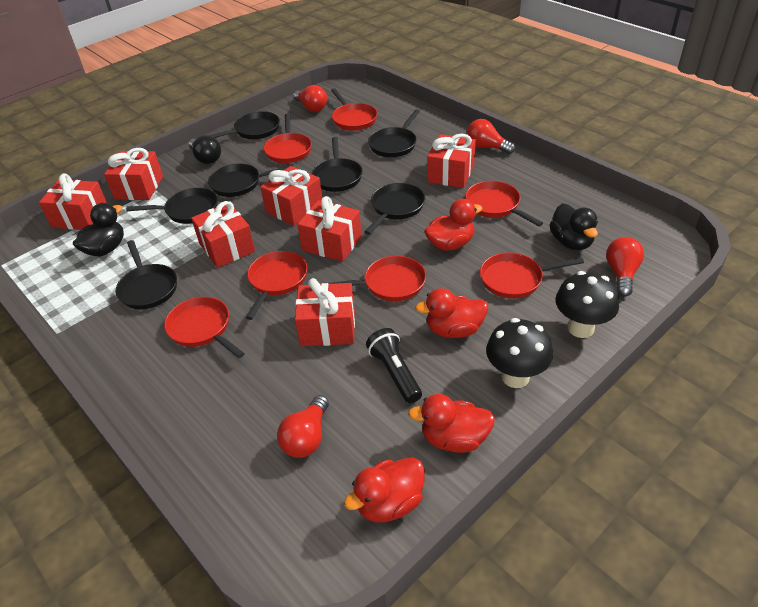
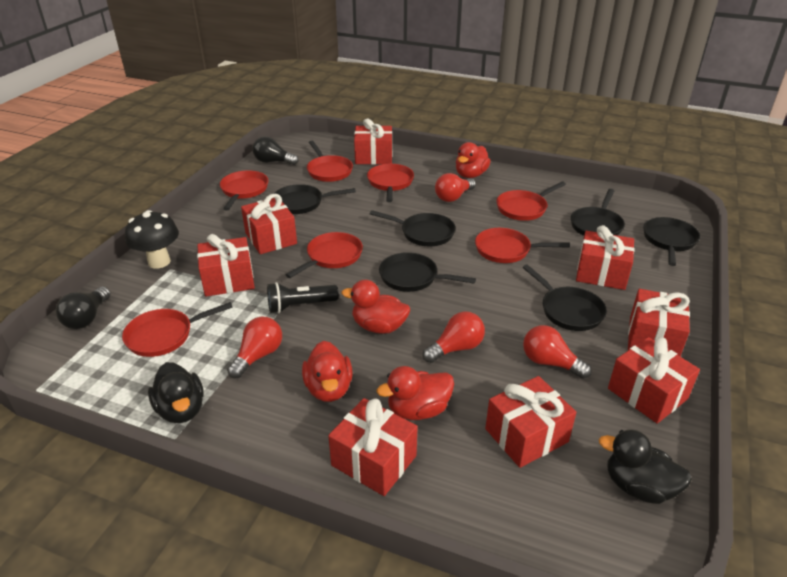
black light bulb: 1 -> 2
black mushroom: 2 -> 1
black pan: 7 -> 6
red gift: 7 -> 8

